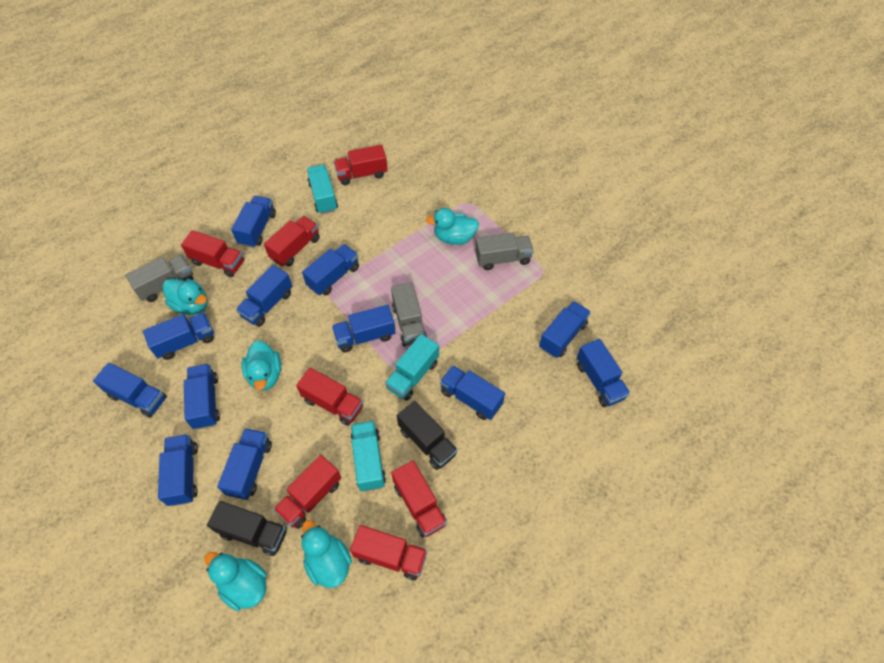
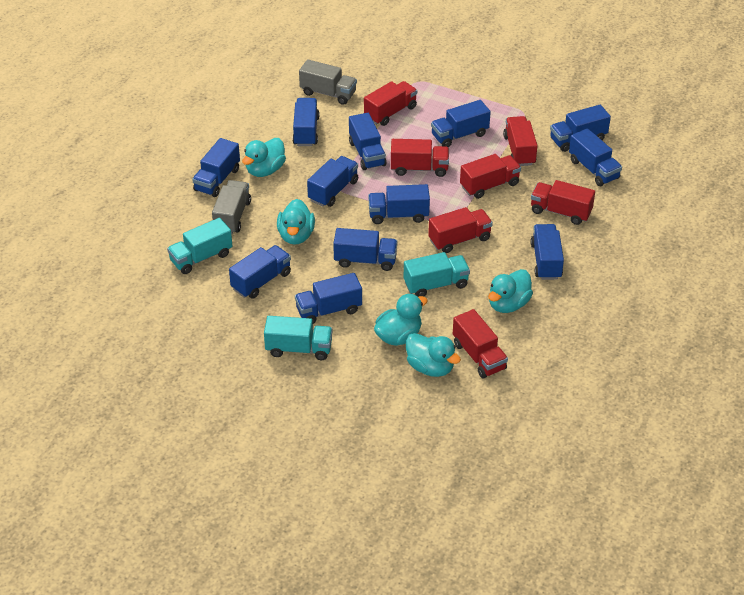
black truck: 2 -> 0
grey truck: 3 -> 2

